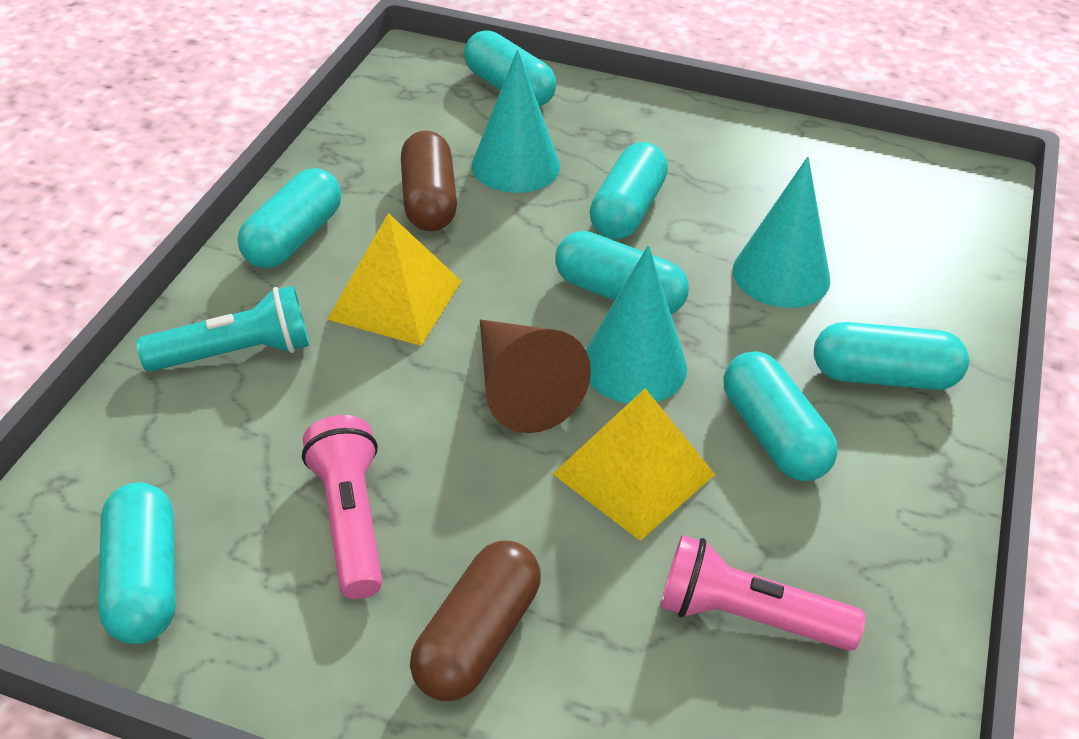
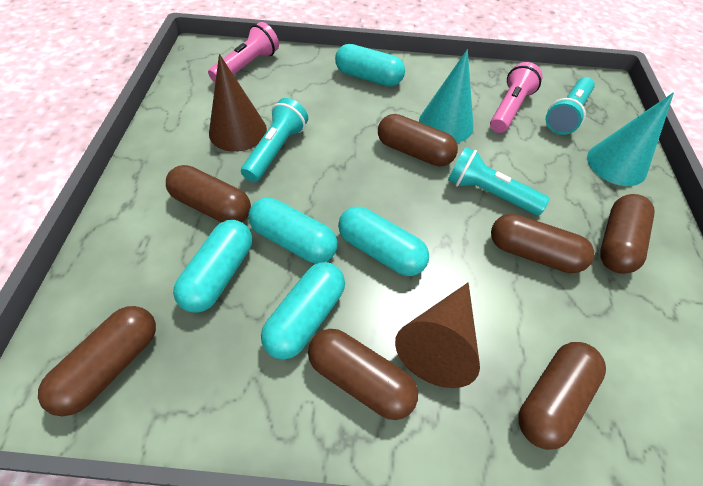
brown capsule: 2 -> 7
brown cone: 1 -> 2
turquoise capsule: 7 -> 5
turquoise cone: 3 -> 2
turquoise flashlight: 1 -> 3
yellow pyramid: 2 -> 0

